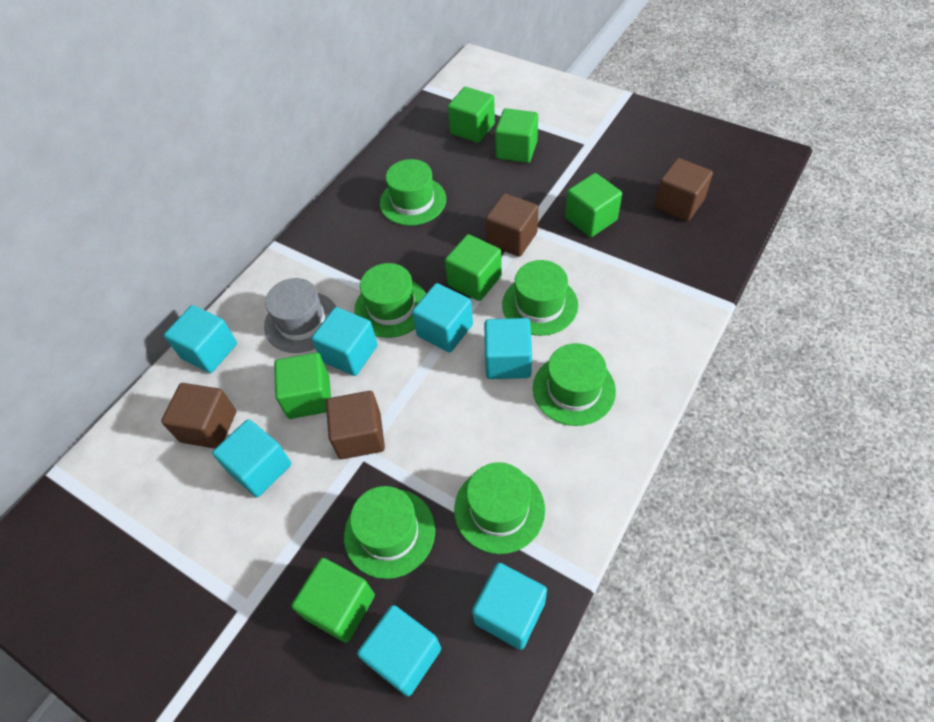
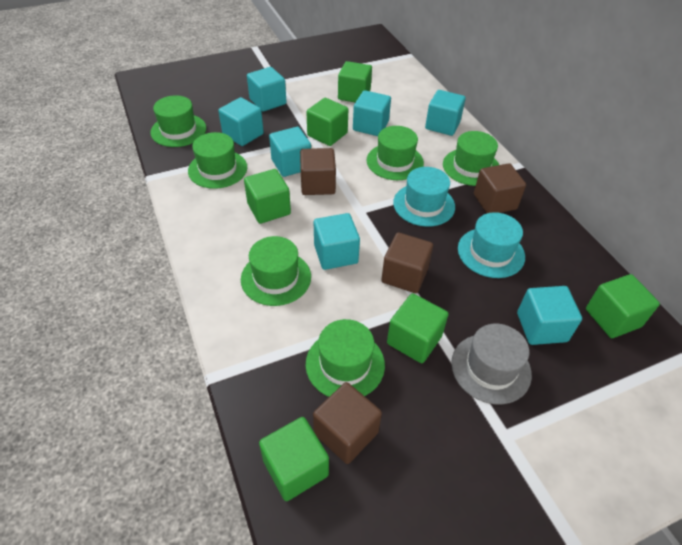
turquoise hat: 0 -> 2

